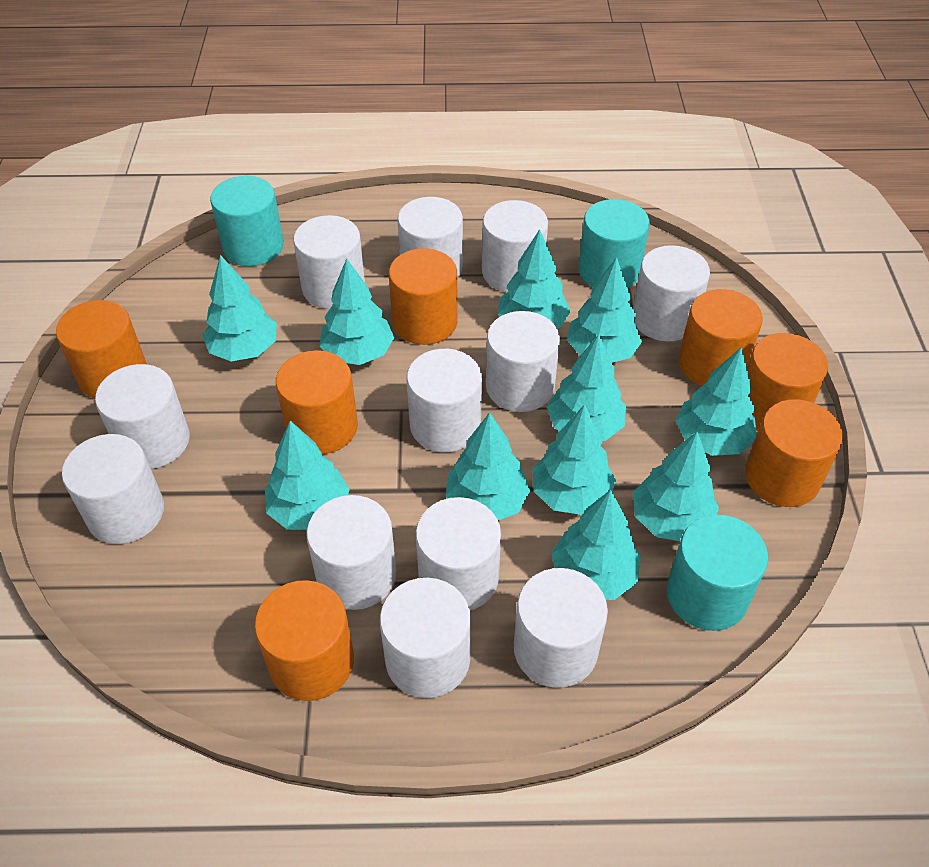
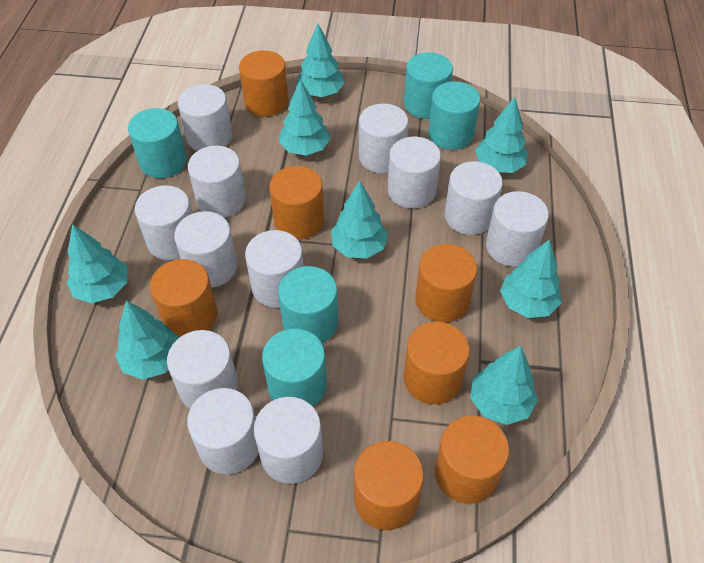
turquoise cylinder: 3 -> 5
turquoise tree: 11 -> 8

